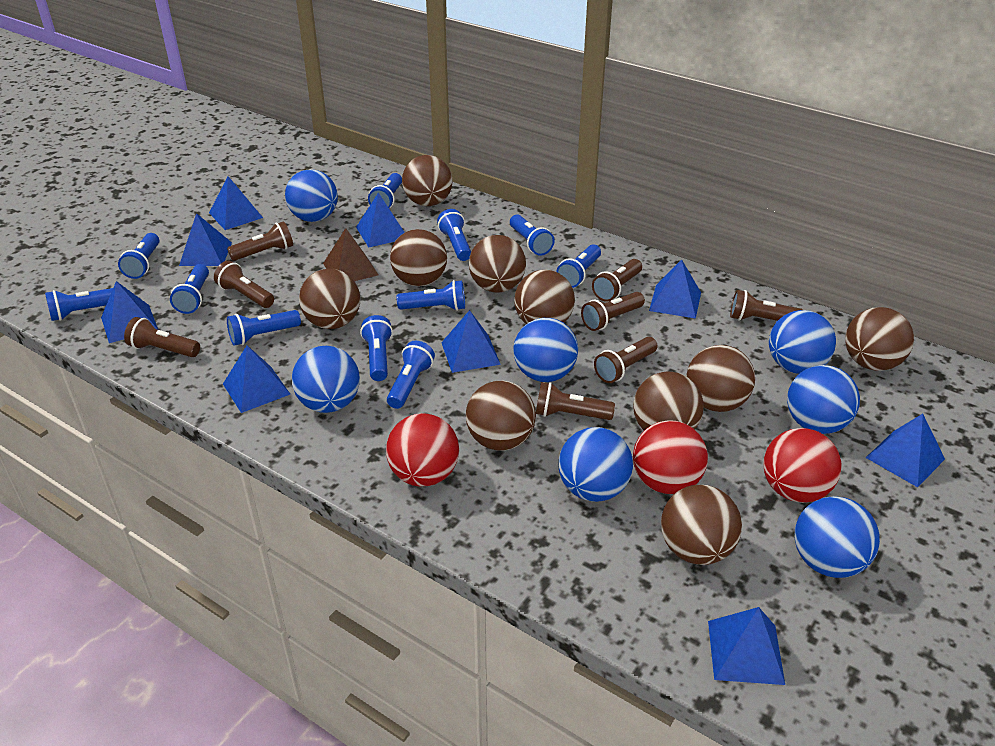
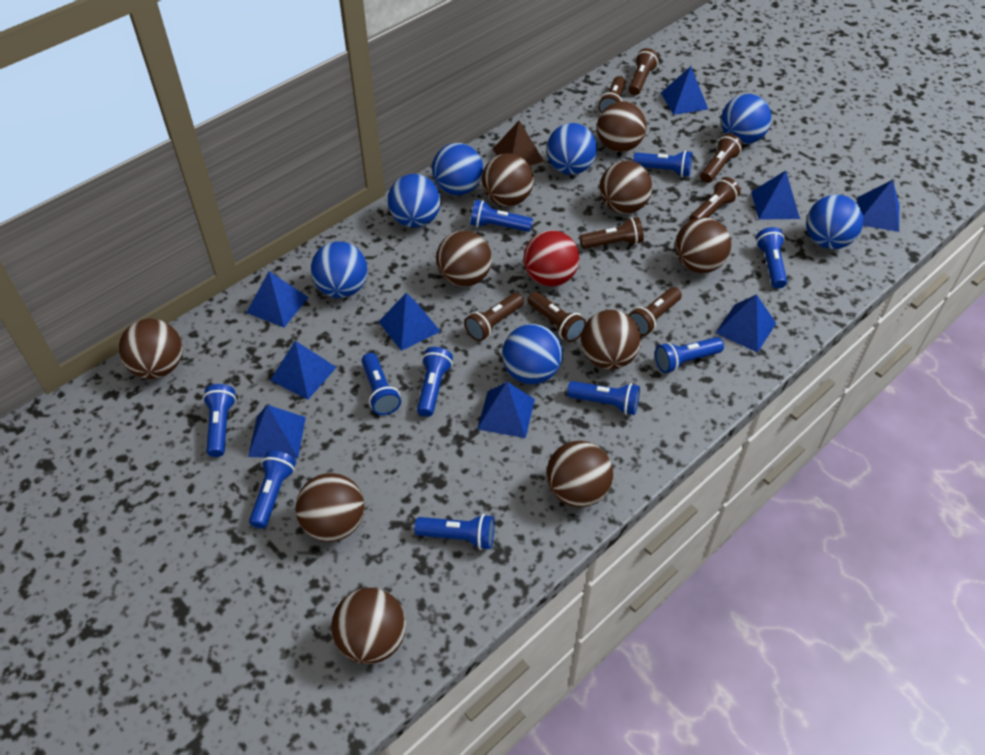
blue flashlight: 11 -> 10
red ball: 3 -> 1

